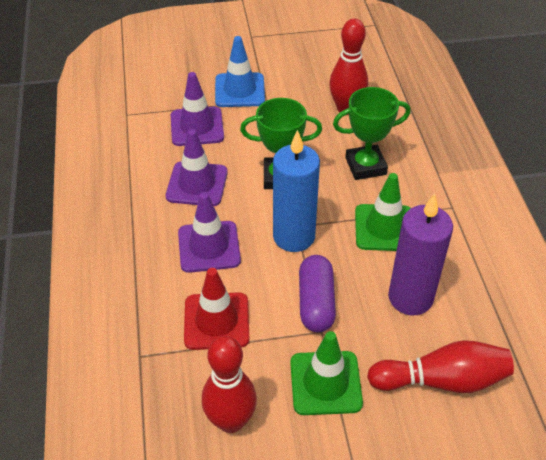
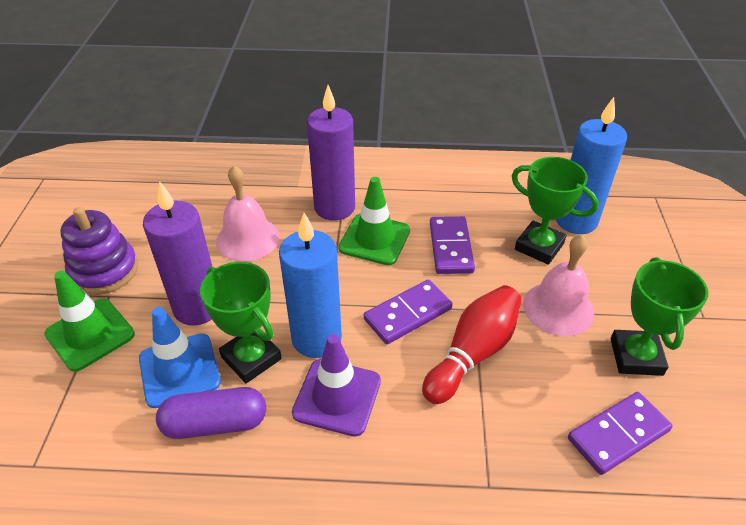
blue candle: 1 -> 2
green trophy: 2 -> 3
pink bell: 0 -> 2
purple candle: 1 -> 2
purple domino: 0 -> 3
purple stacking toy: 0 -> 1
purple traffic cone: 3 -> 1
red bowling pin: 3 -> 1
red traffic cone: 1 -> 0

